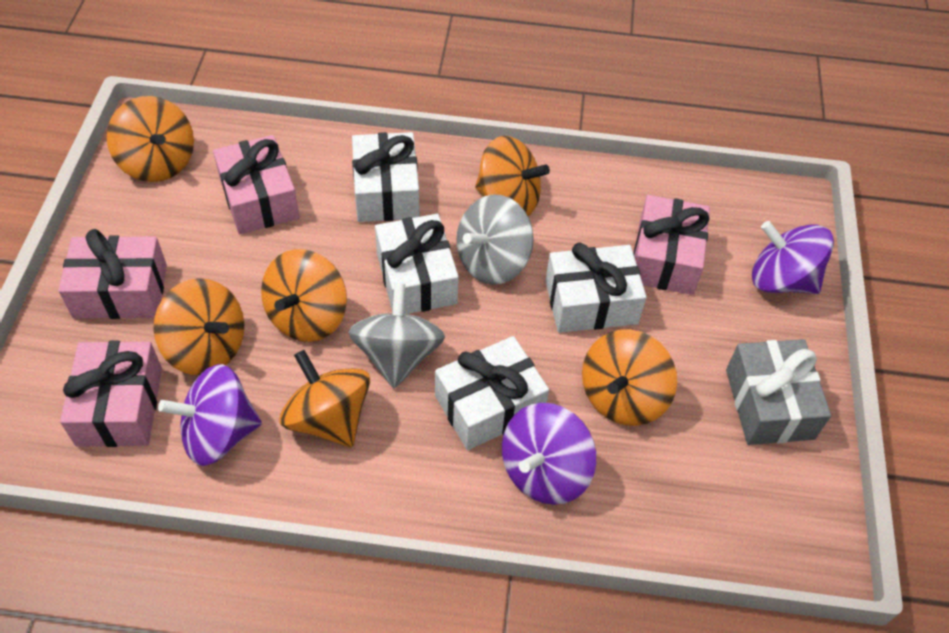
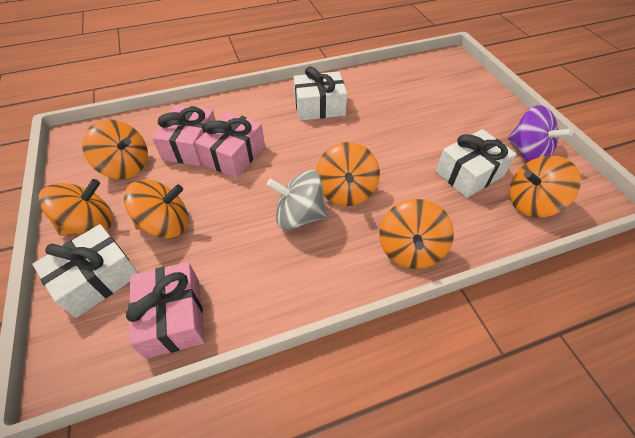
grey gift: 1 -> 0
grey spinning top: 2 -> 1
pink gift: 4 -> 3
purple spinning top: 3 -> 1
white gift: 4 -> 3

